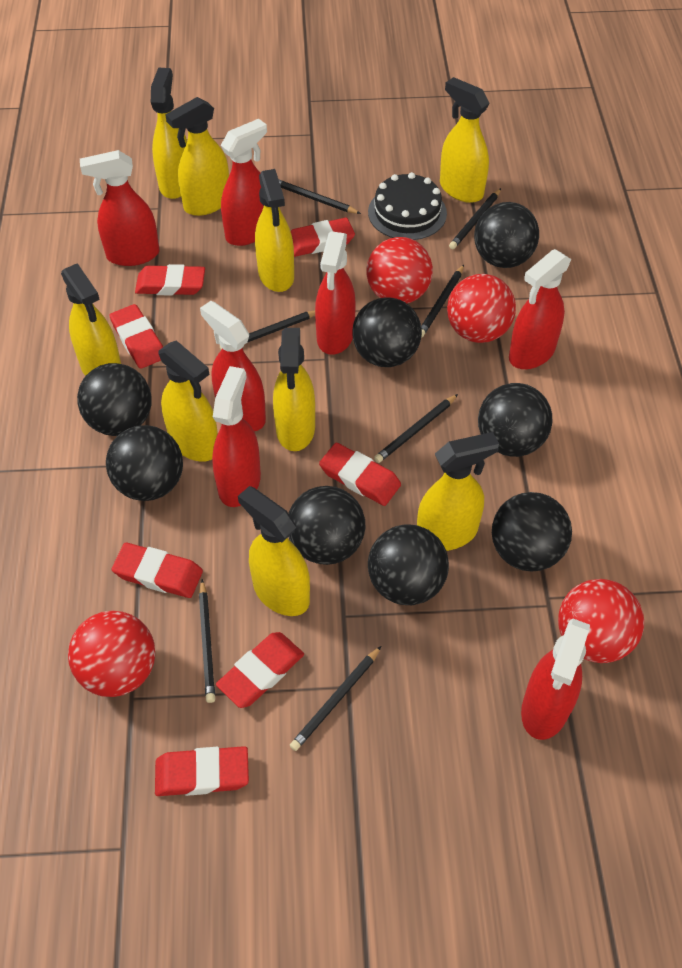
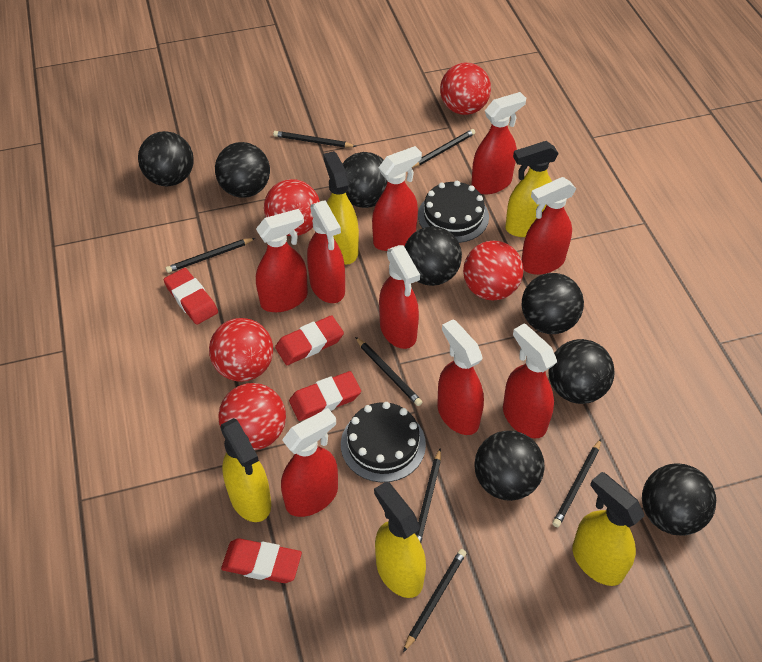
black cake: 1 -> 2
red ball: 4 -> 5
red eraser: 7 -> 4
red spray bottle: 7 -> 9
yellow spray bottle: 9 -> 5

